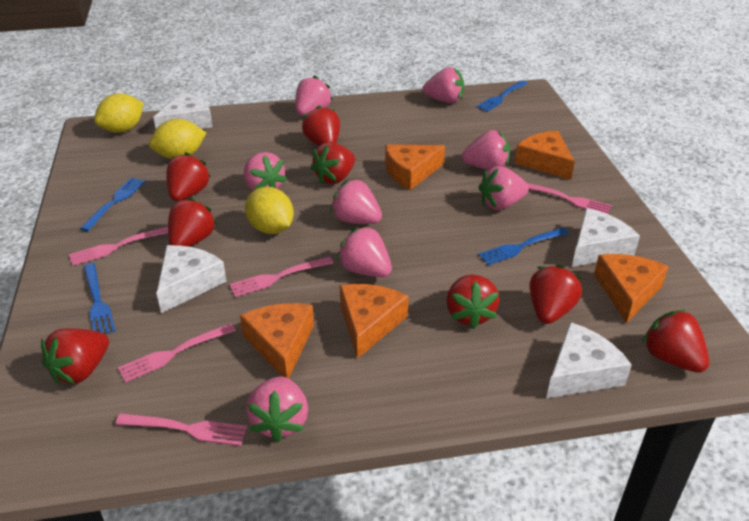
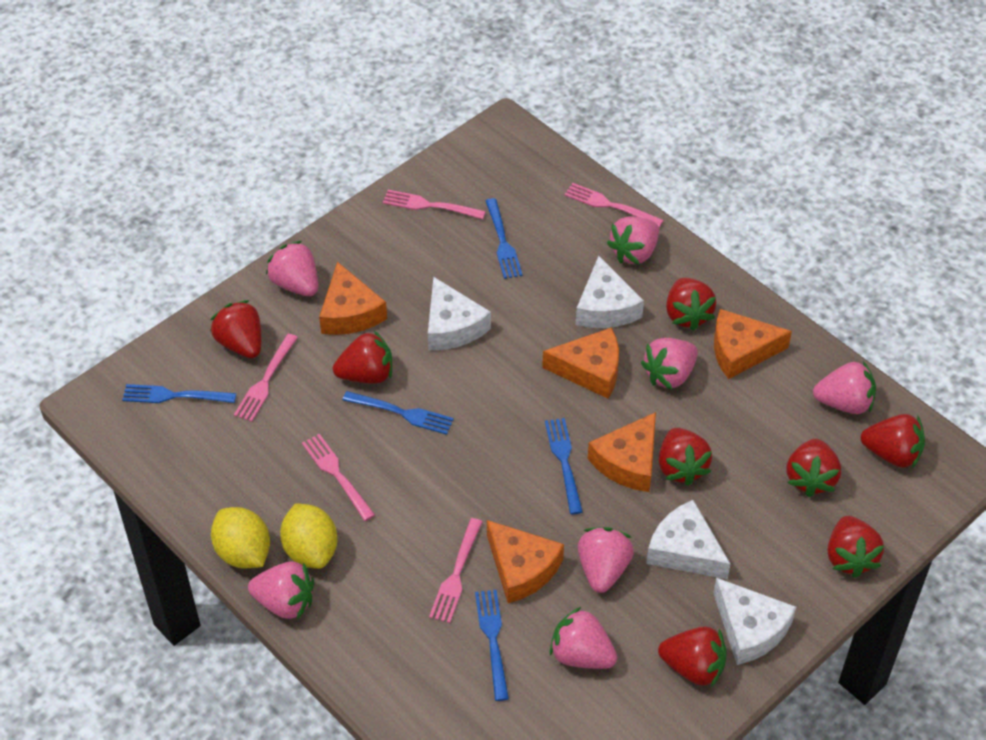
blue fork: 4 -> 5
pink strawberry: 8 -> 7
yellow lemon: 3 -> 2

